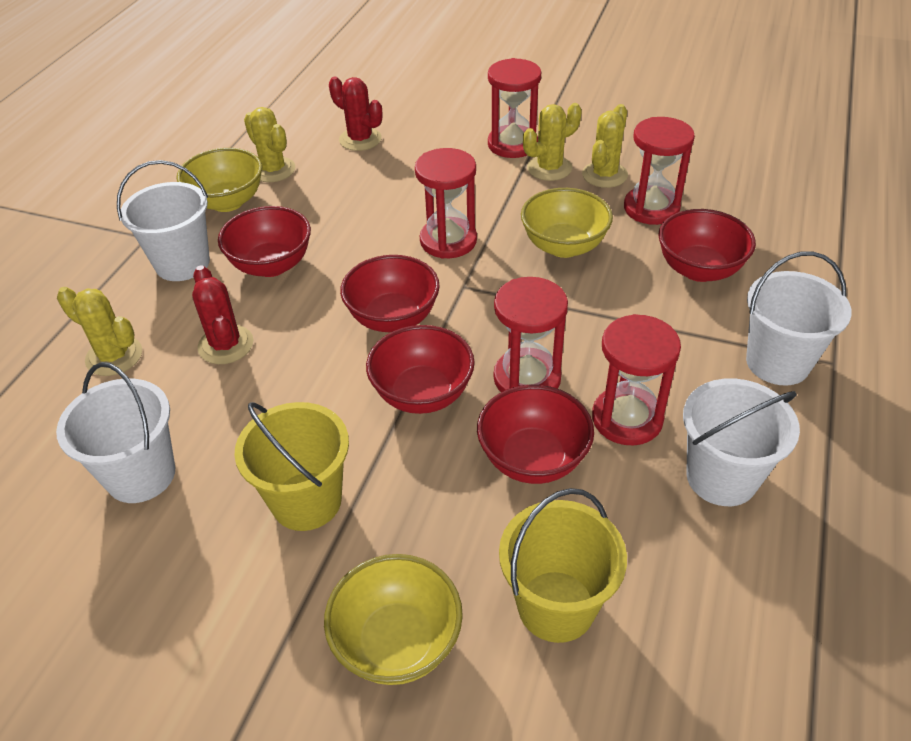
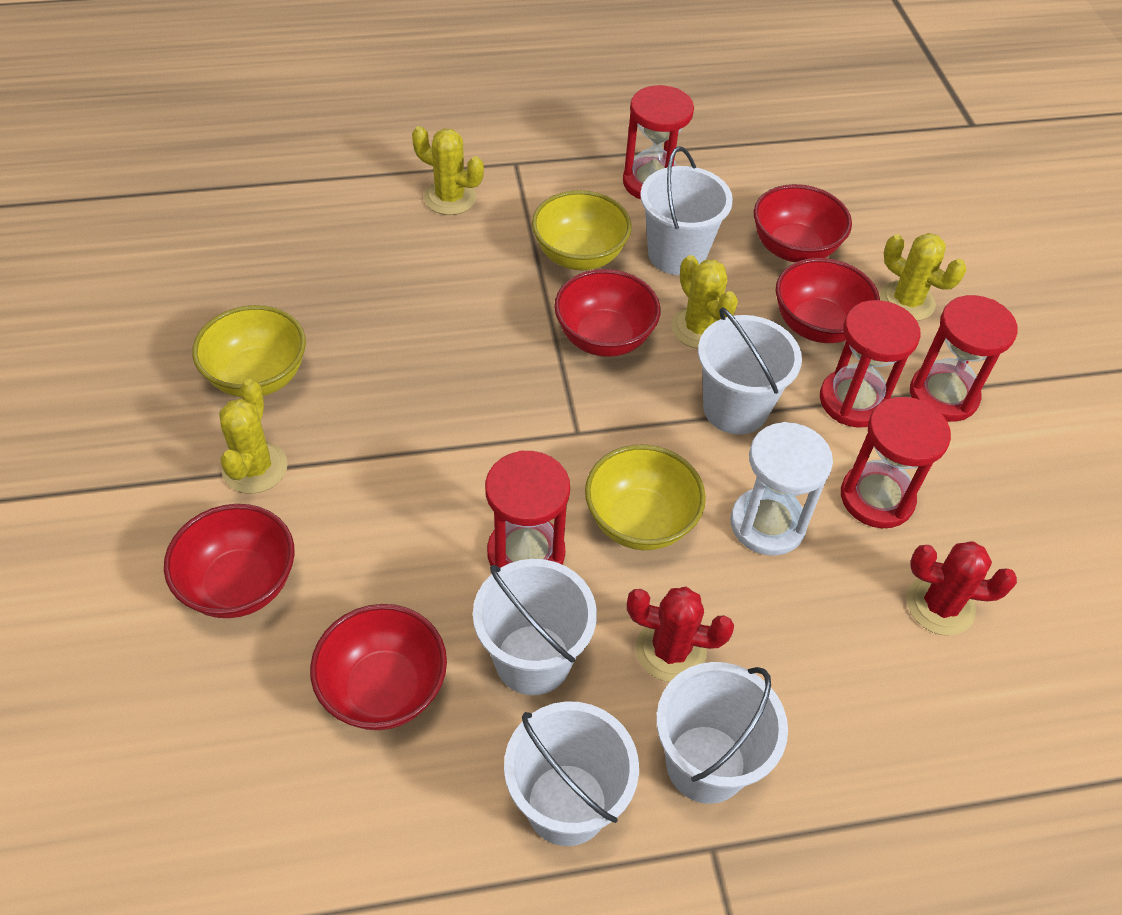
white bucket: 4 -> 5
white hourglass: 0 -> 1
yellow bucket: 2 -> 0

